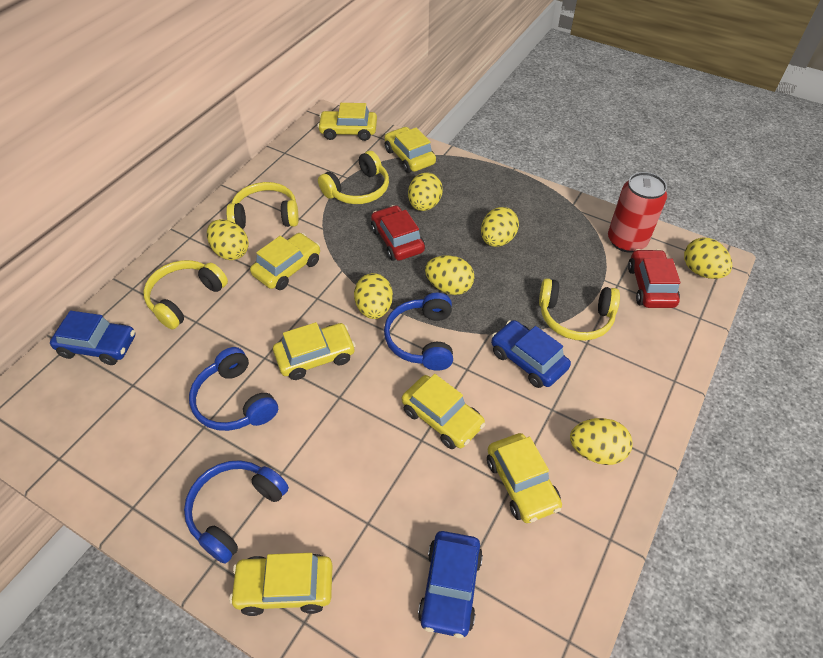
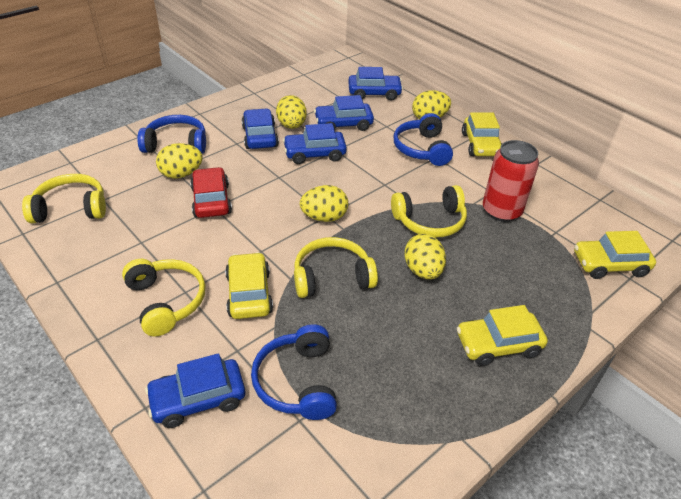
blue car: 3 -> 5
red car: 2 -> 1
yellow car: 7 -> 4
yellow egg: 7 -> 5

